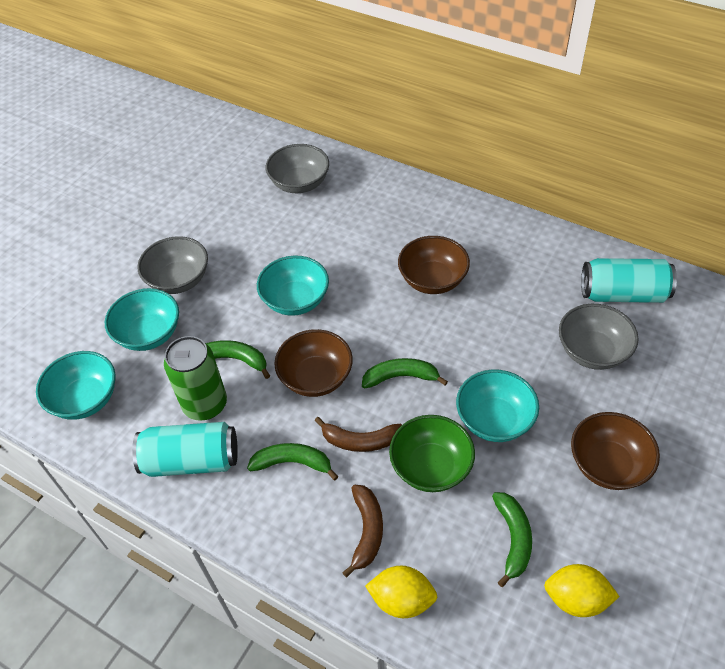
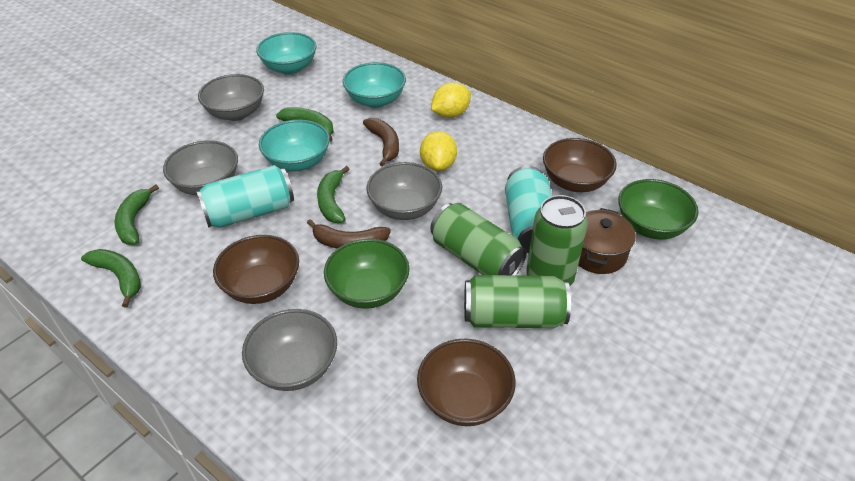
brown pot: 0 -> 1
green bowl: 1 -> 2
green can: 1 -> 3
grey bowl: 3 -> 4
turquoise bowl: 4 -> 3

